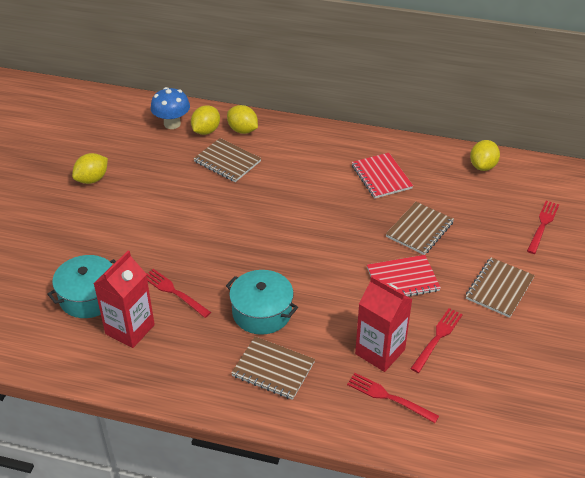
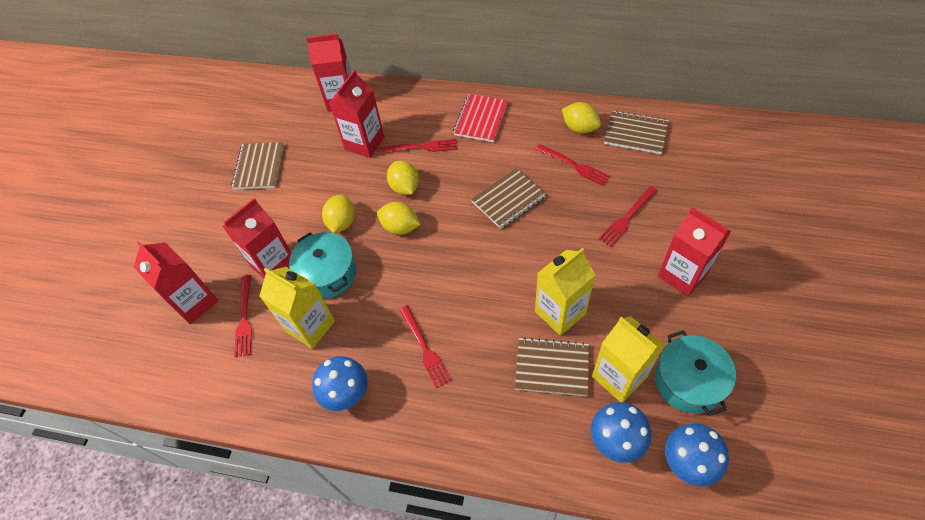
blue mushroom: 1 -> 3
red carton: 2 -> 5
red fork: 4 -> 5
red notebook: 2 -> 1
yellow carton: 0 -> 3

